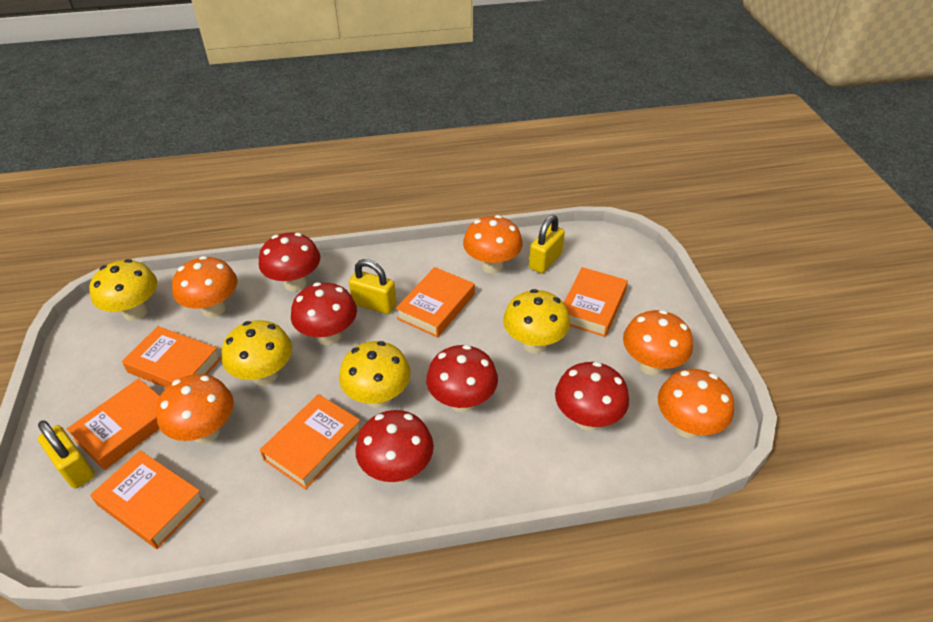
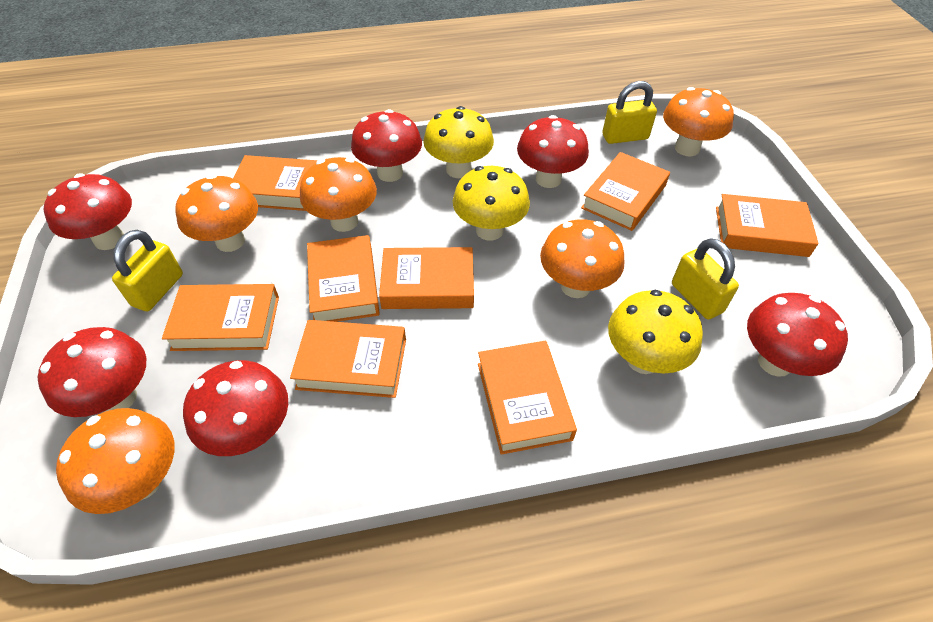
orange book: 6 -> 8
red mushroom: 5 -> 6
yellow mushroom: 4 -> 3

